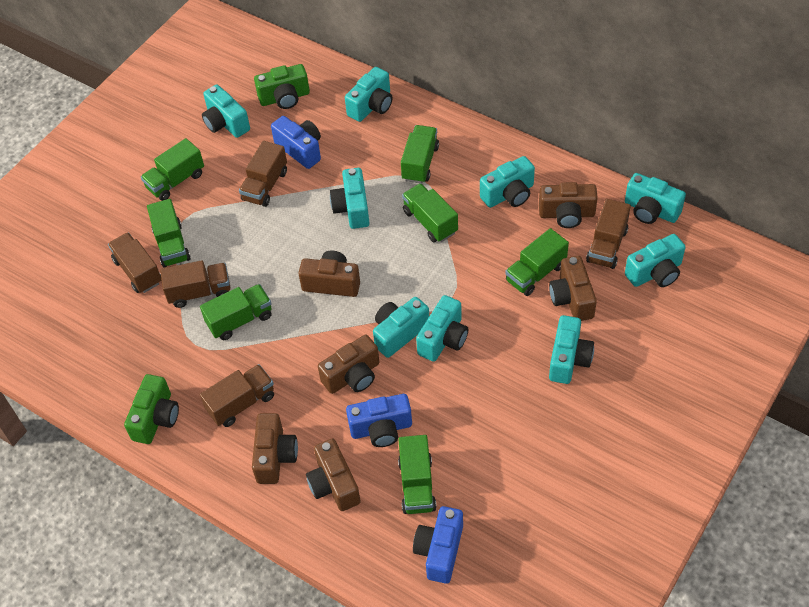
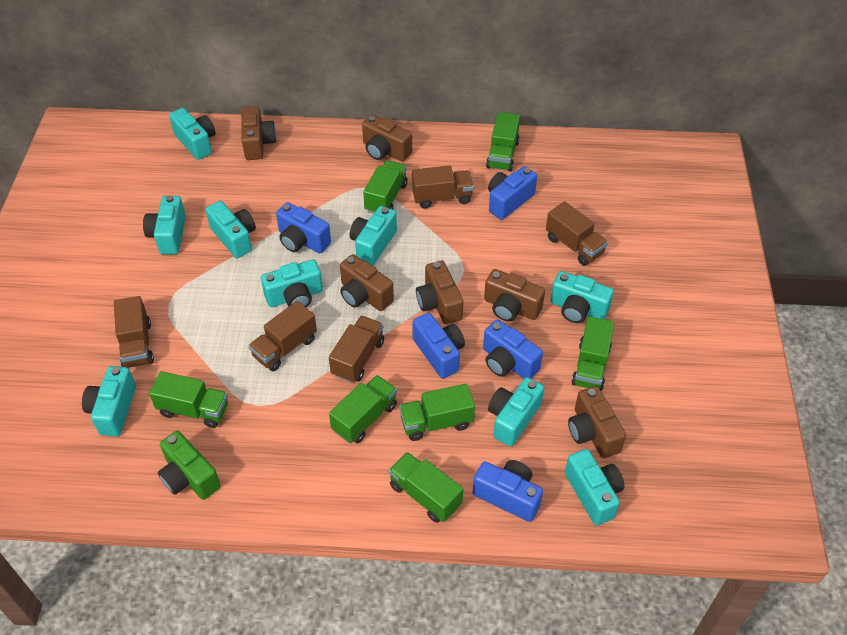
blue camera: 3 -> 5
green camera: 2 -> 1

